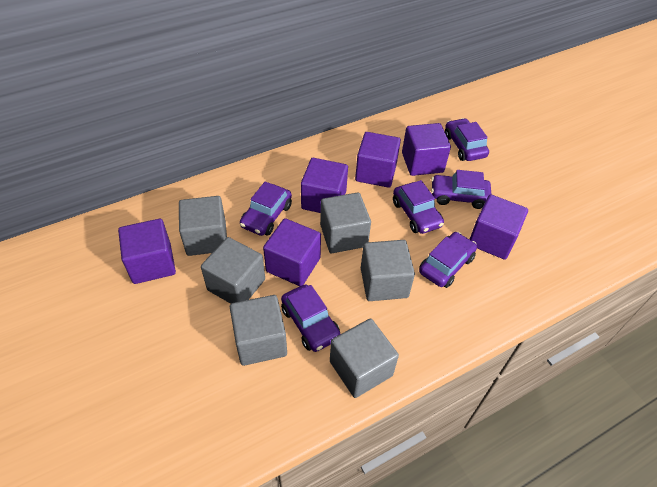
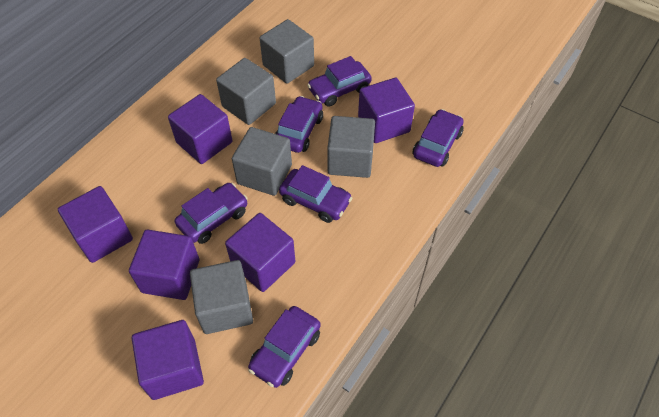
grey cube: 6 -> 5

